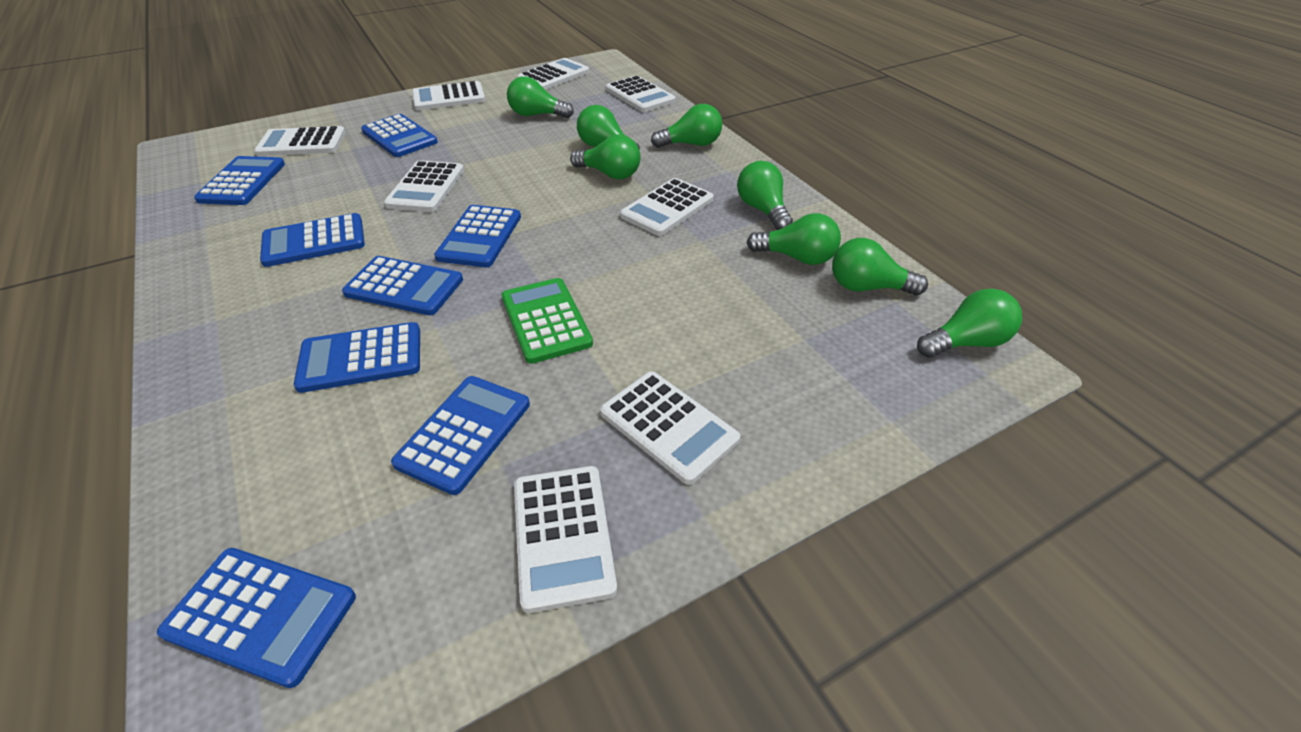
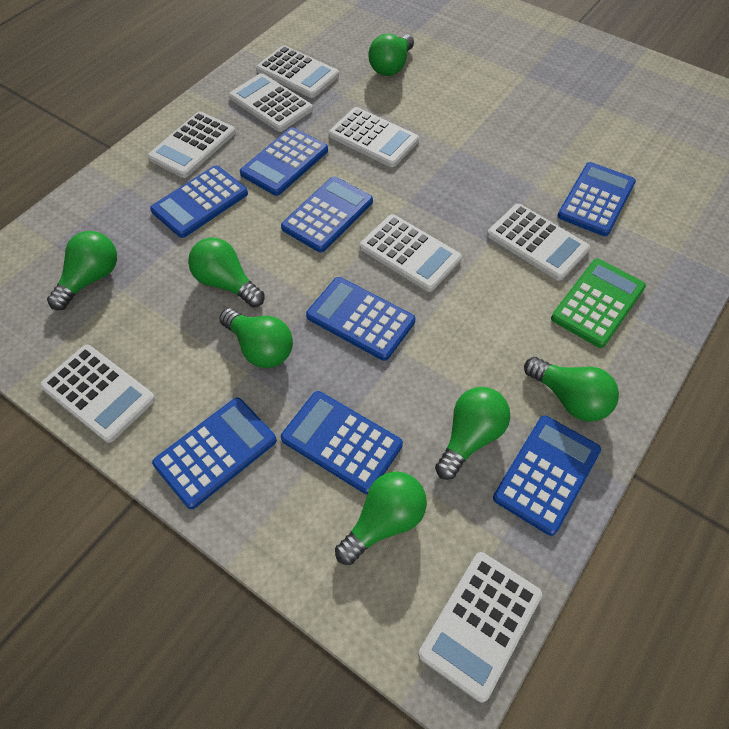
green light bulb: 8 -> 7

